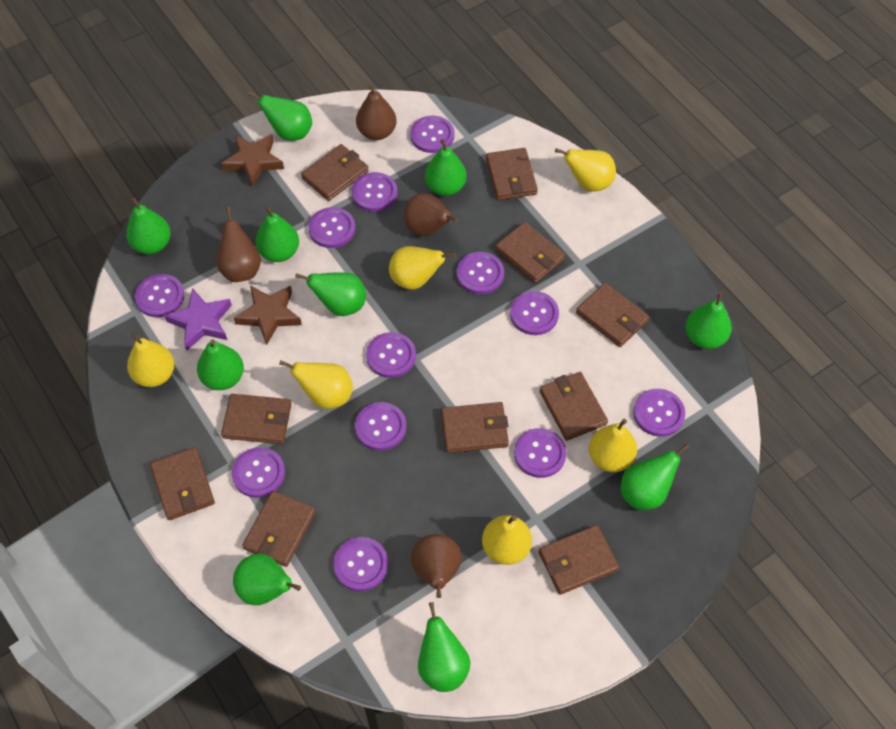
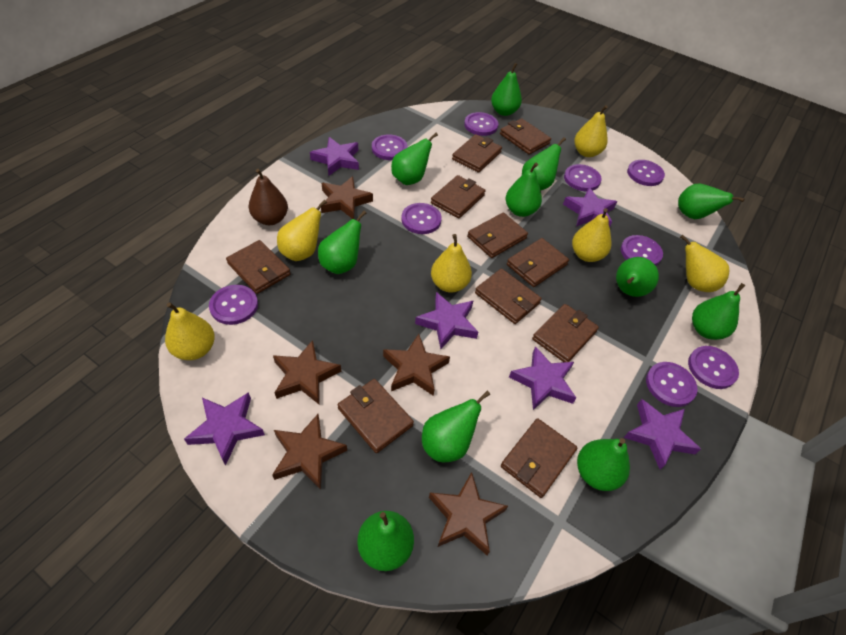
brown pear: 4 -> 1
brown star: 2 -> 5
green pear: 10 -> 11
purple button: 12 -> 9
purple star: 1 -> 6

